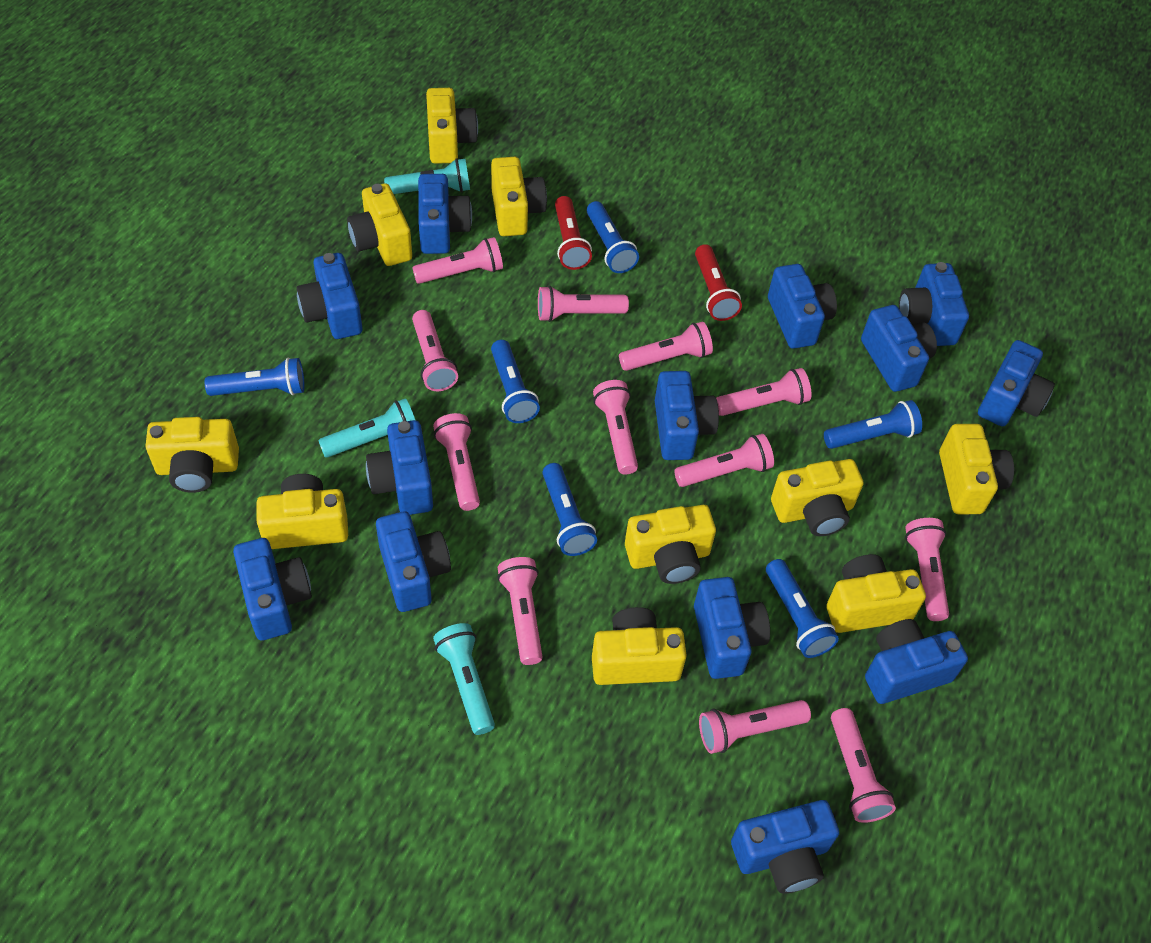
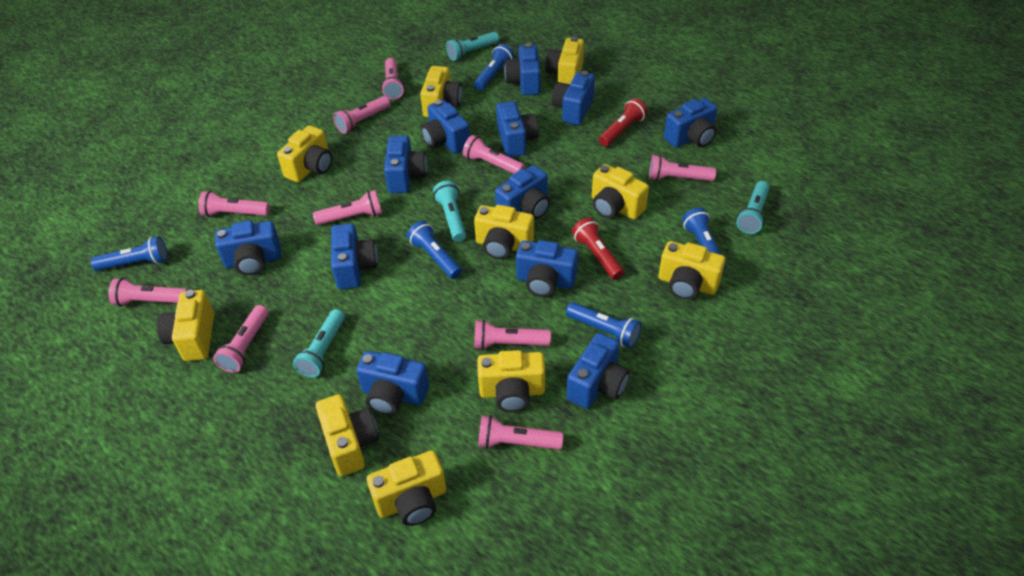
blue camera: 13 -> 12
blue flashlight: 6 -> 5
pink flashlight: 12 -> 10
turquoise flashlight: 3 -> 4

